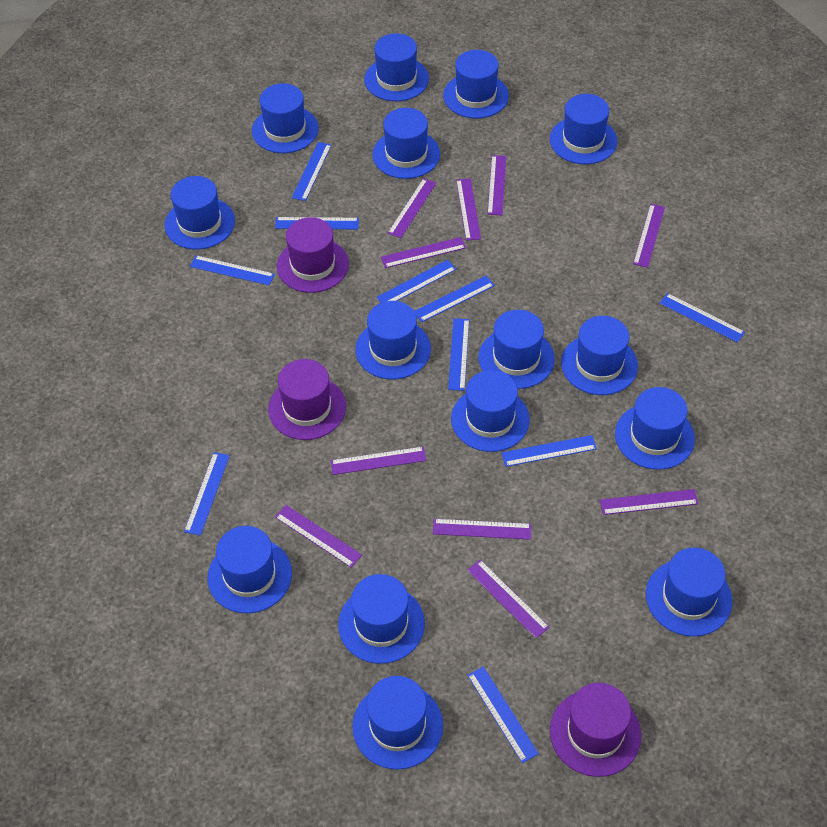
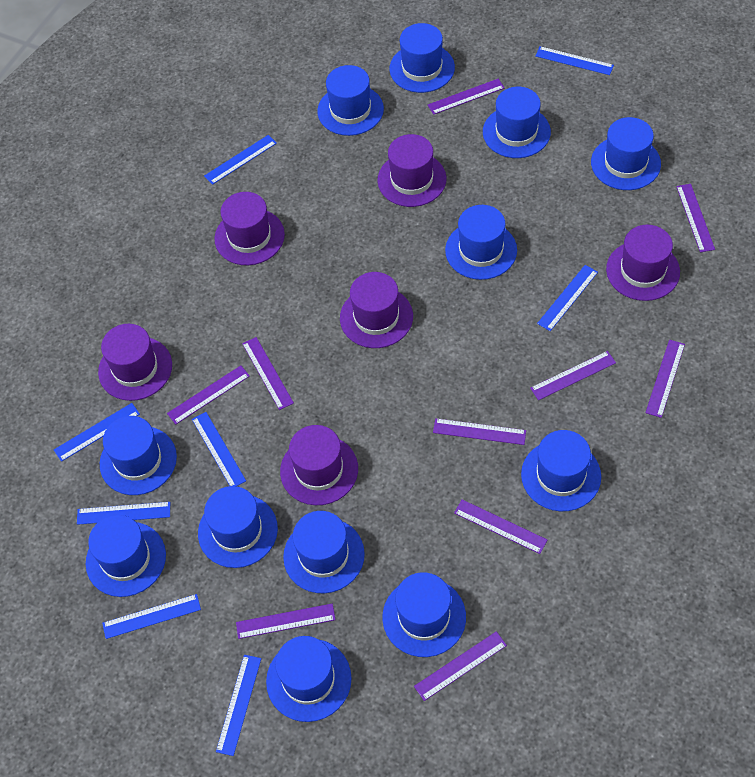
blue hat: 15 -> 12
blue ruler: 10 -> 8
purple hat: 3 -> 6

